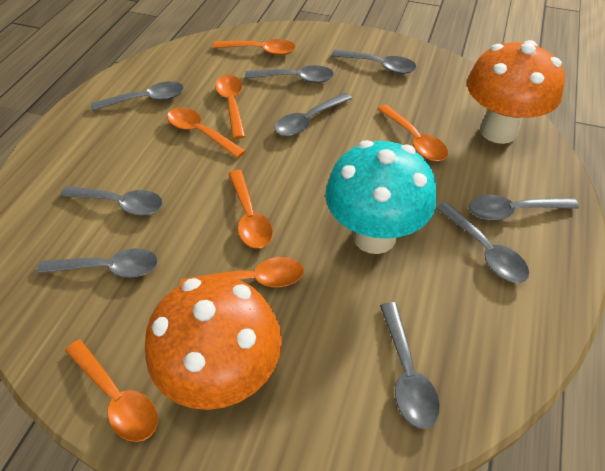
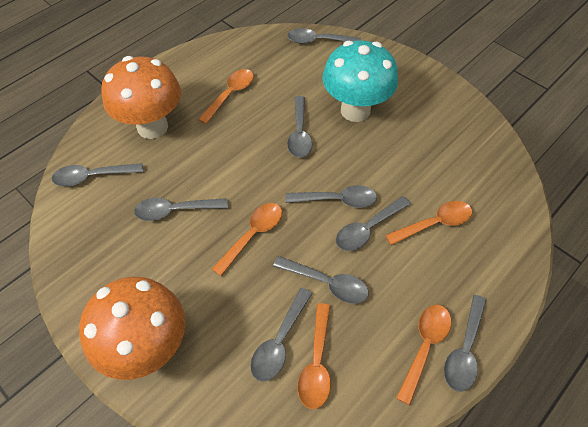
orange spoon: 7 -> 5

